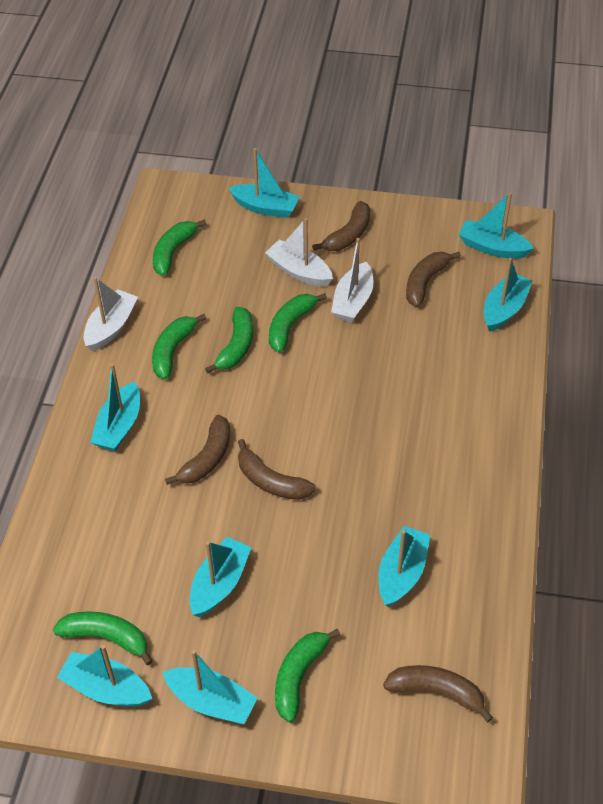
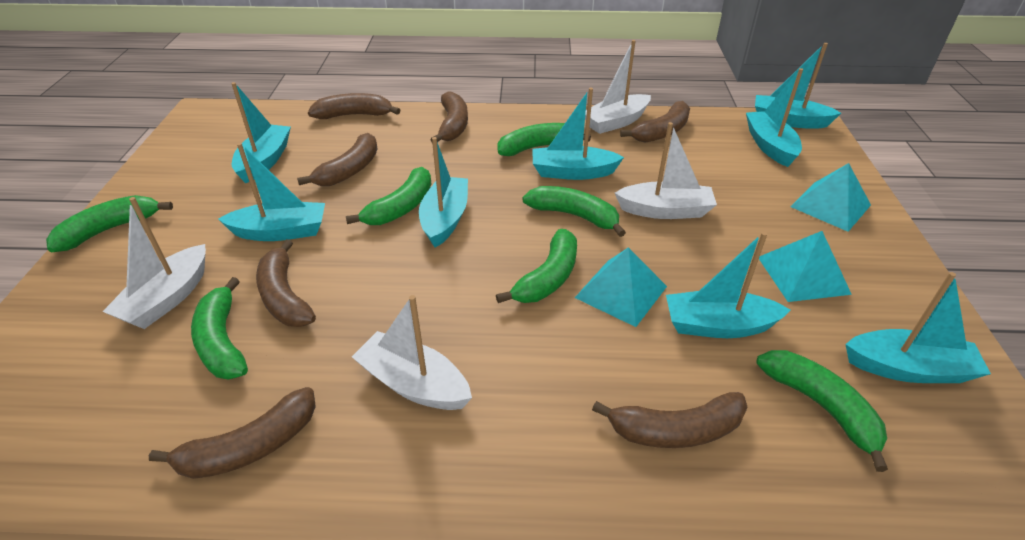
brown banana: 5 -> 7
green banana: 6 -> 7
turquoise pyramid: 0 -> 3
white boat: 3 -> 4

